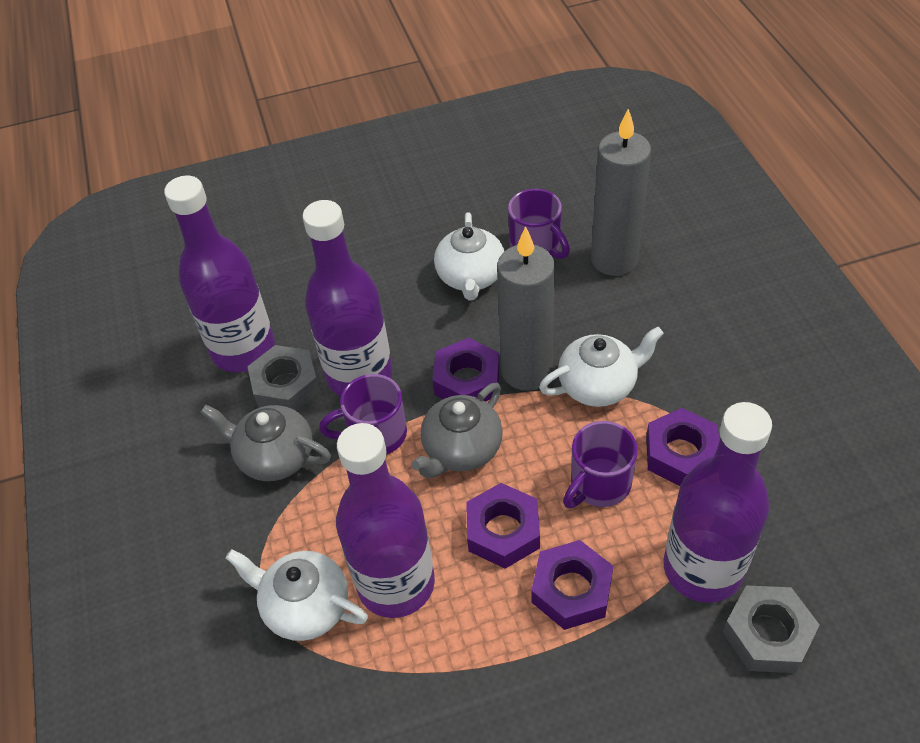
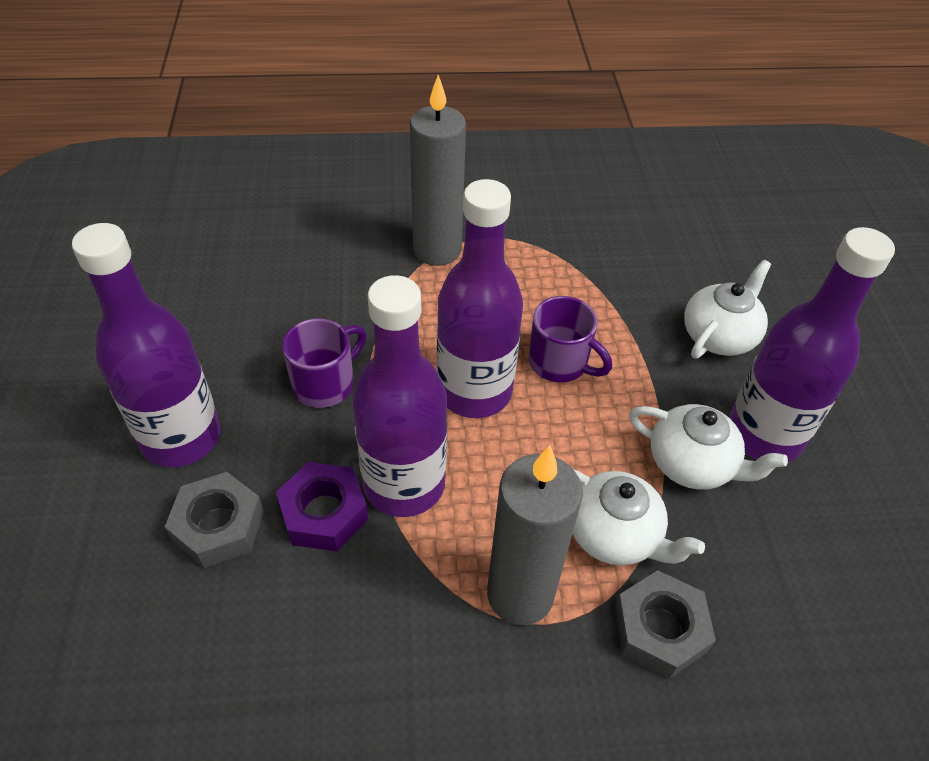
grey teapot: 2 -> 0
purple mug: 3 -> 2
purple nut: 4 -> 1

